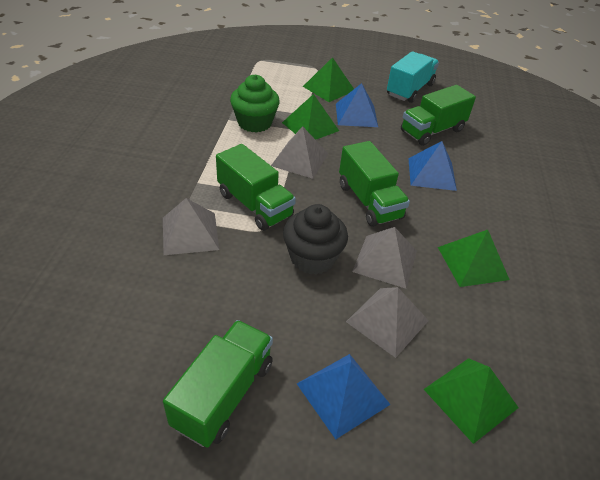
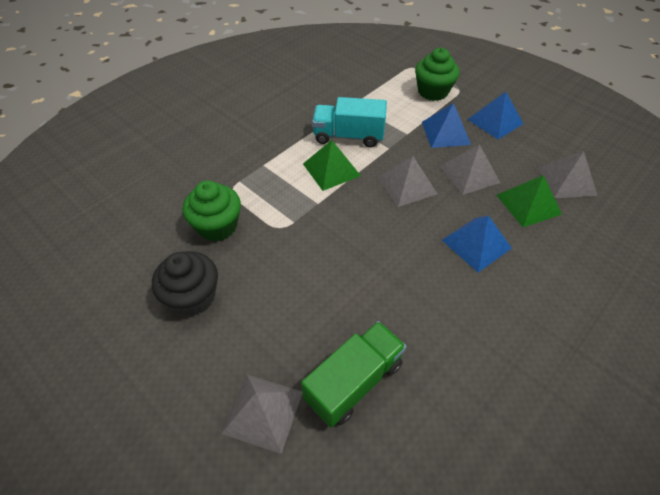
green cupcake: 1 -> 2
green pyramid: 4 -> 2
green truck: 4 -> 1

